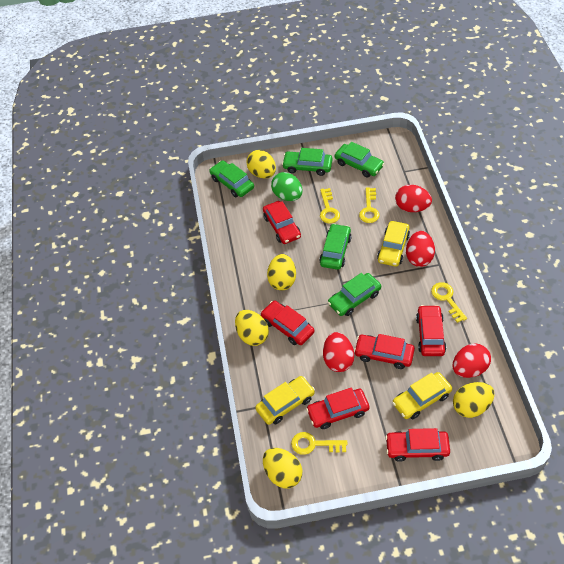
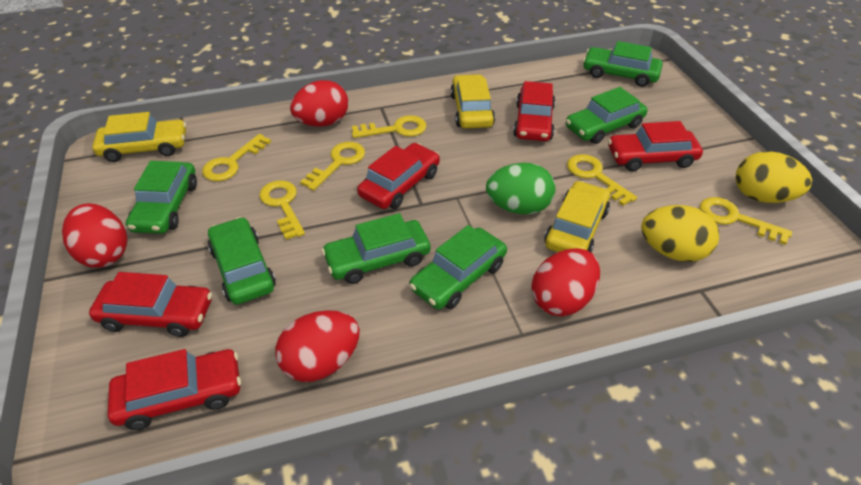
green car: 5 -> 6
red car: 6 -> 5
yellow egg: 5 -> 2
yellow key: 4 -> 6

